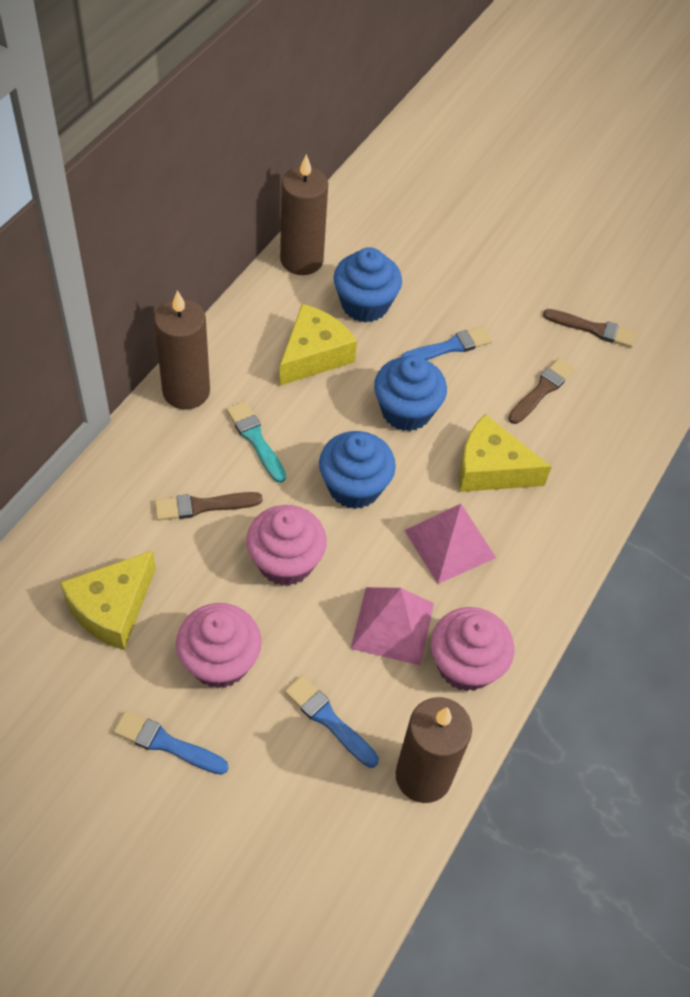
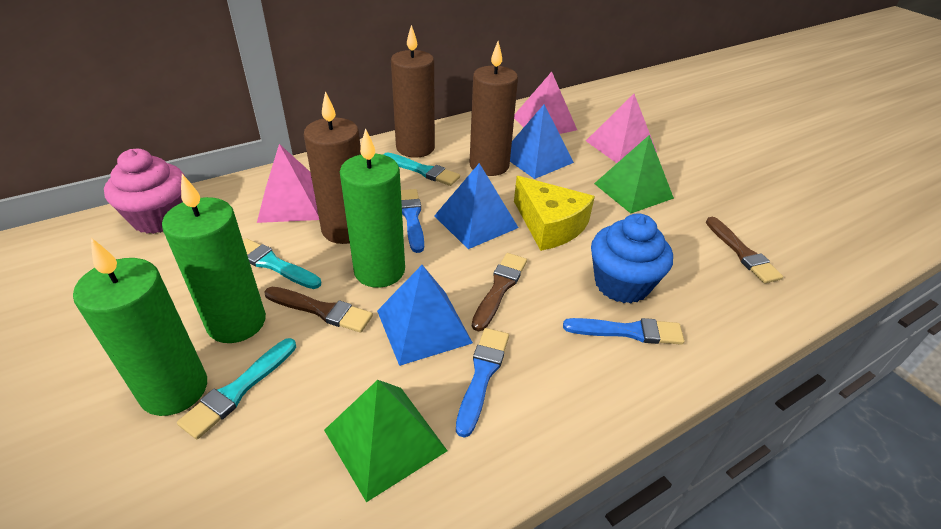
blue cupcake: 3 -> 1
blue pyramid: 0 -> 3
green candle: 0 -> 3
green pyramid: 0 -> 2
pink cupcake: 3 -> 1
pink pyramid: 2 -> 3
turquoise brush: 1 -> 3
yellow cheese: 3 -> 1

